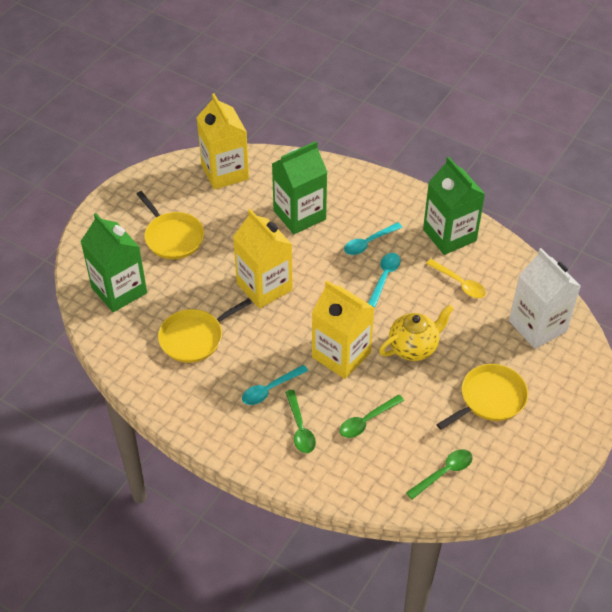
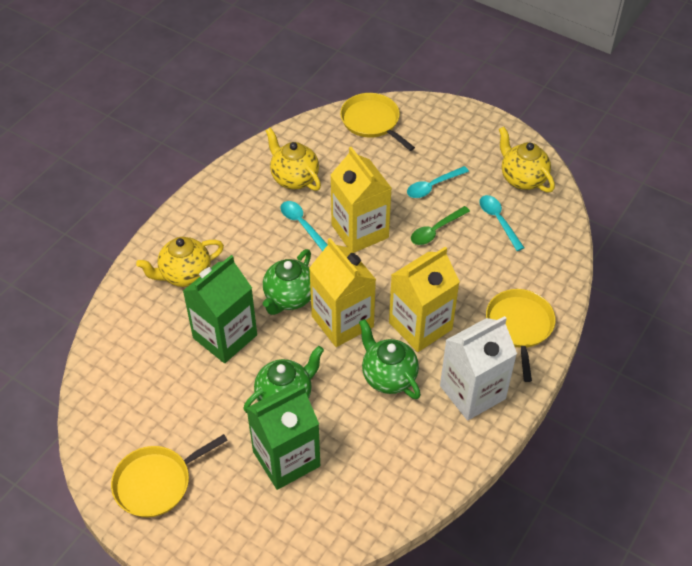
green carton: 3 -> 2
green spoon: 3 -> 1
green teapot: 0 -> 3
yellow spoon: 1 -> 0
yellow teapot: 1 -> 3

